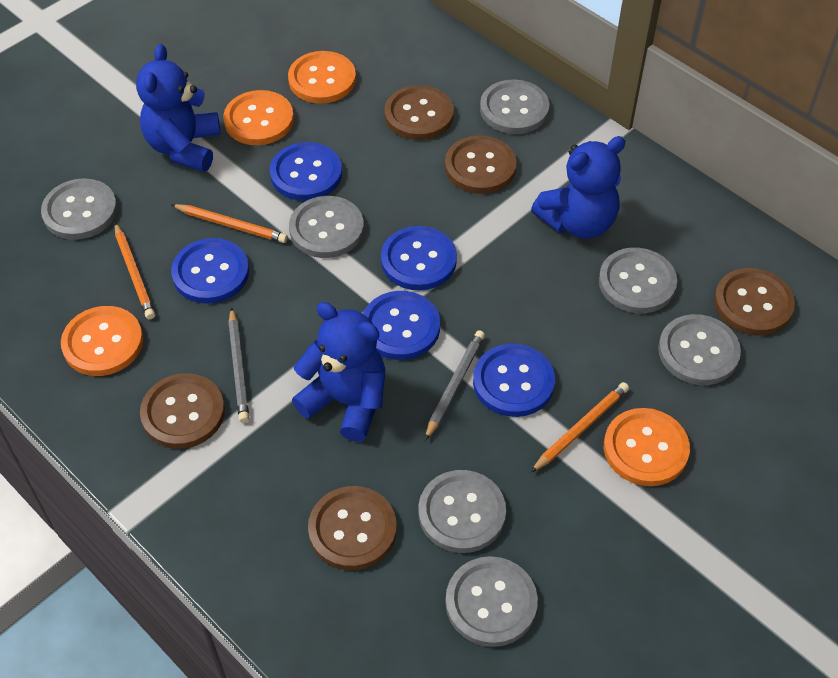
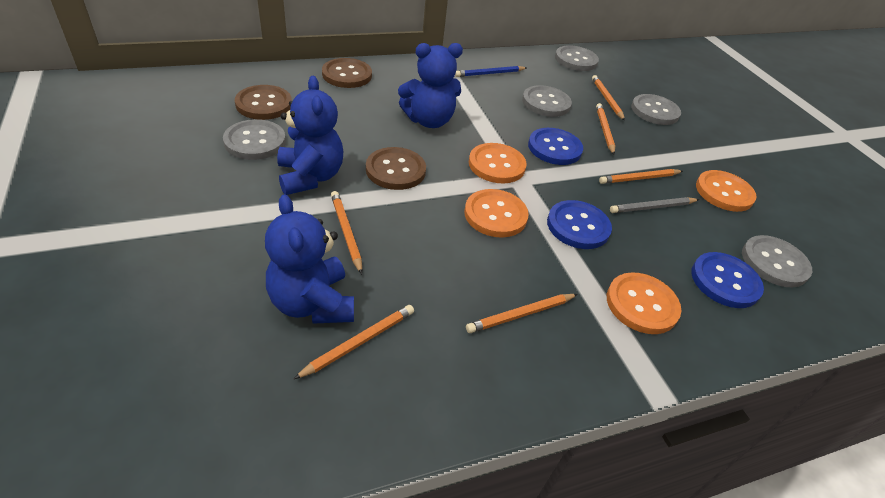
blue button: 5 -> 3
blue pencil: 0 -> 1
brown button: 5 -> 3
grey button: 7 -> 5
grey pencil: 2 -> 1
orange pencil: 3 -> 6

